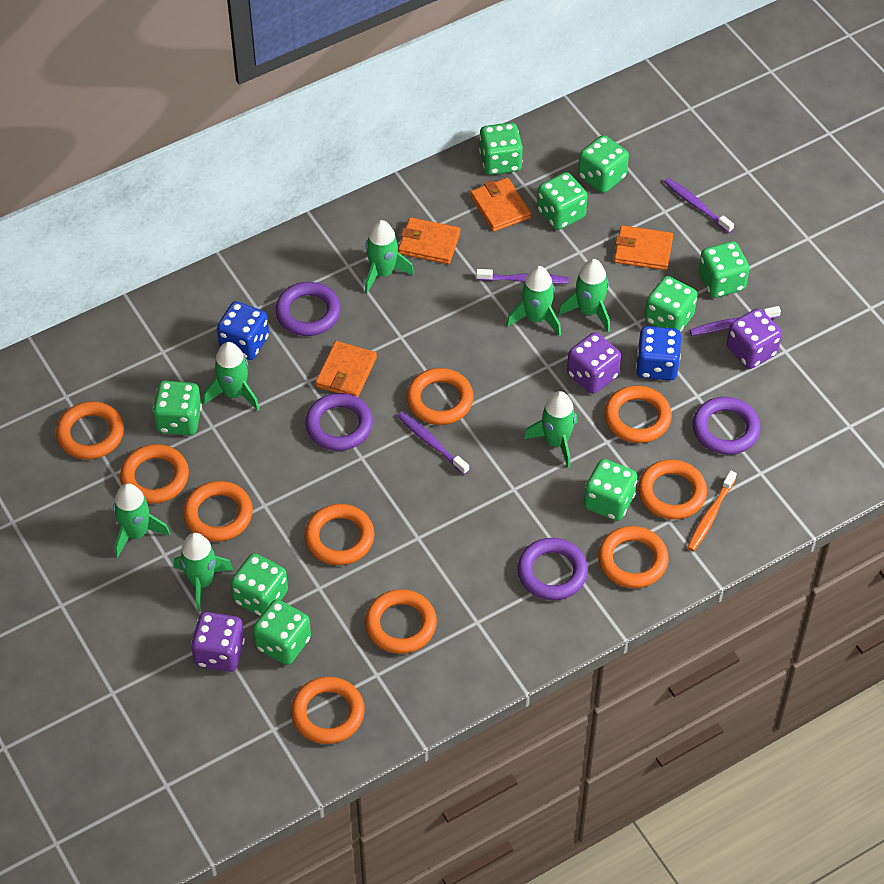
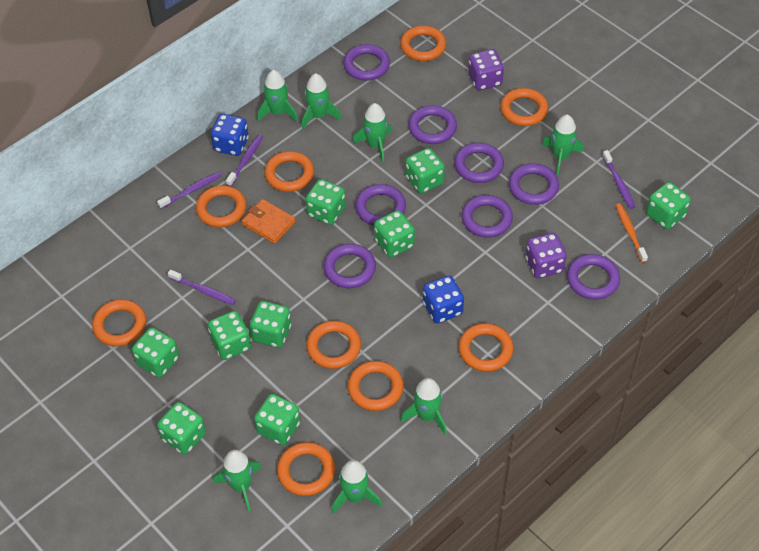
orange ring: 10 -> 9
orange wallet: 4 -> 1
purple dice: 3 -> 2
purple ring: 4 -> 8

